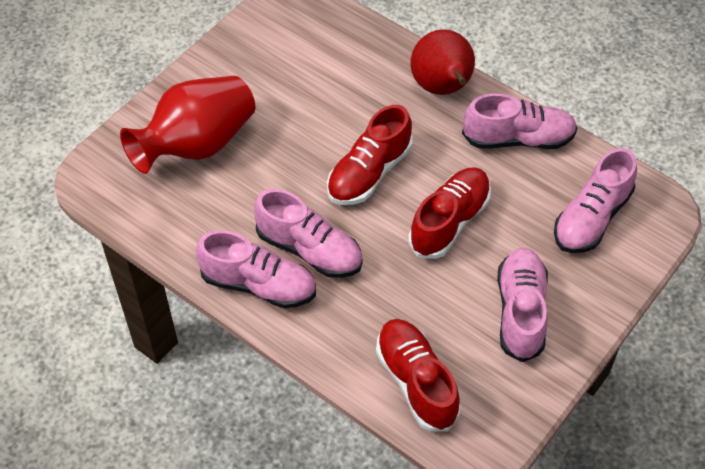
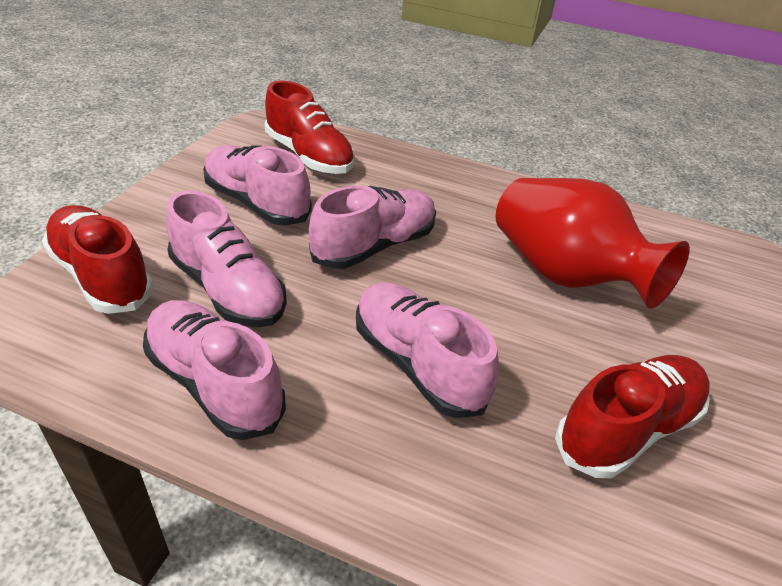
red pear: 1 -> 0

